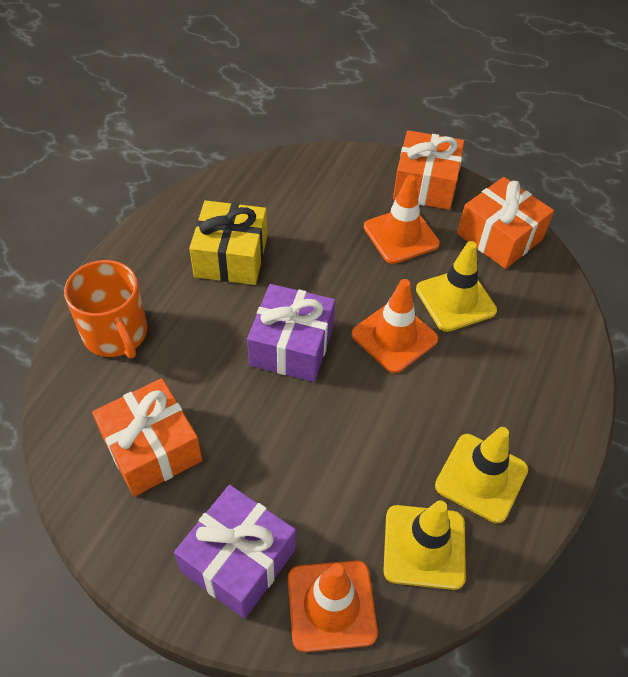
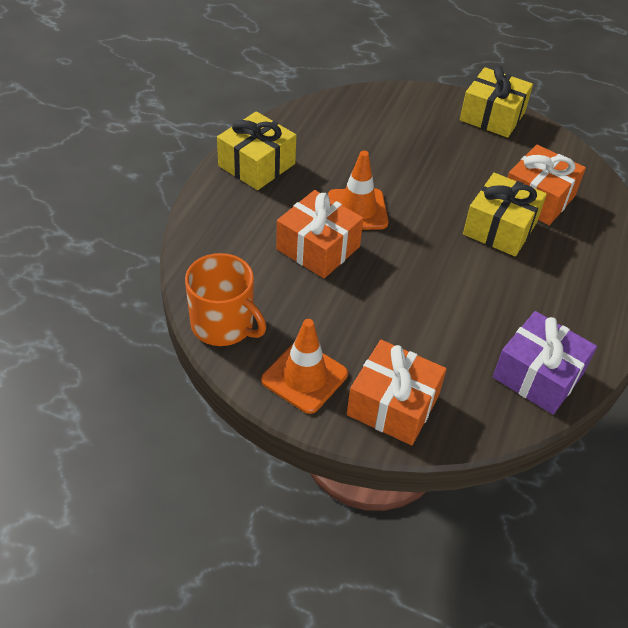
orange traffic cone: 3 -> 2
purple gift: 2 -> 1
yellow gift: 1 -> 3
yellow traffic cone: 3 -> 0

